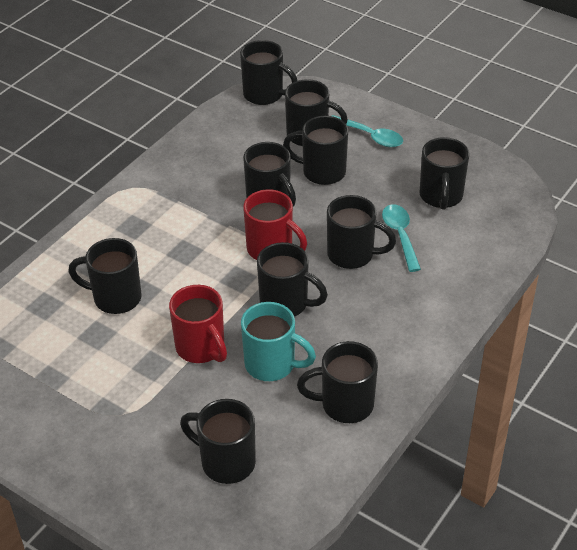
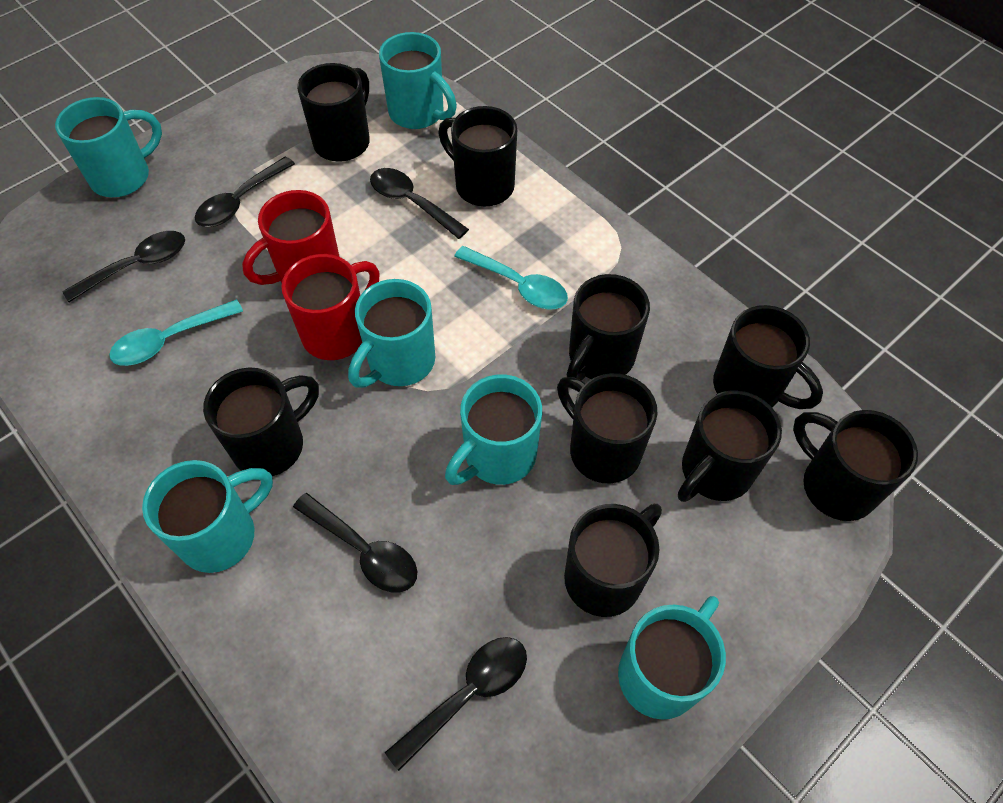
black mug: 10 -> 9
black spoon: 0 -> 5
turquoise mug: 1 -> 6

